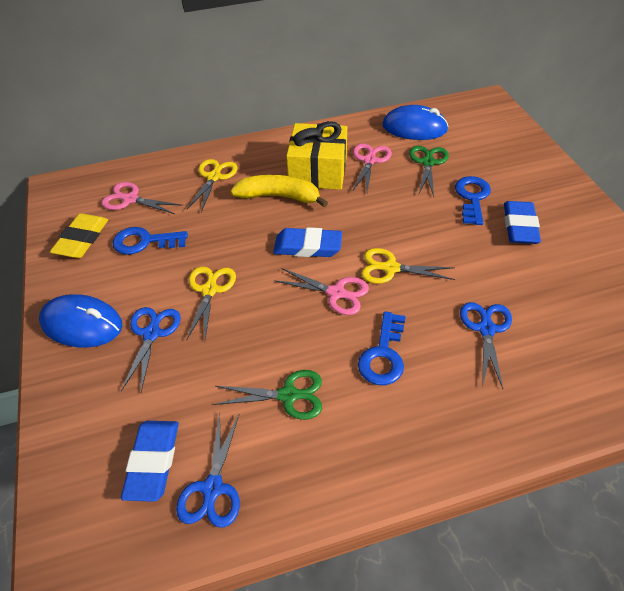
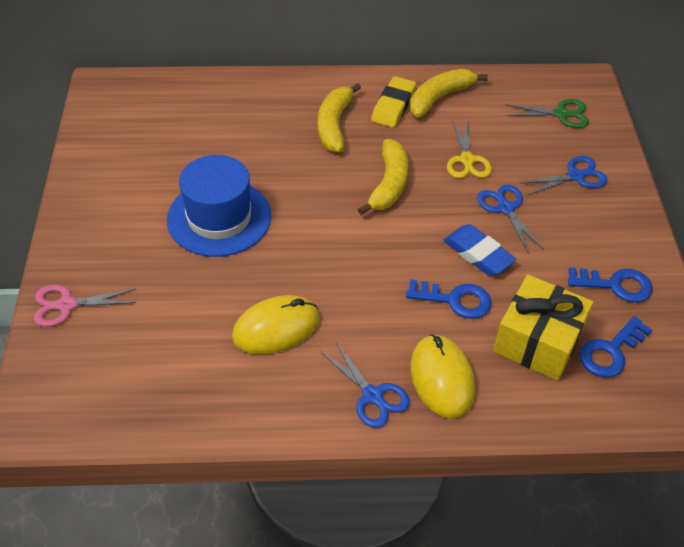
blue eraser: 3 -> 1
blue hat: 0 -> 1
blue mouse: 2 -> 0
green scissors: 2 -> 1
pink scissors: 3 -> 1
yellow banana: 1 -> 3
yellow mouse: 0 -> 2
yellow scissors: 3 -> 1

